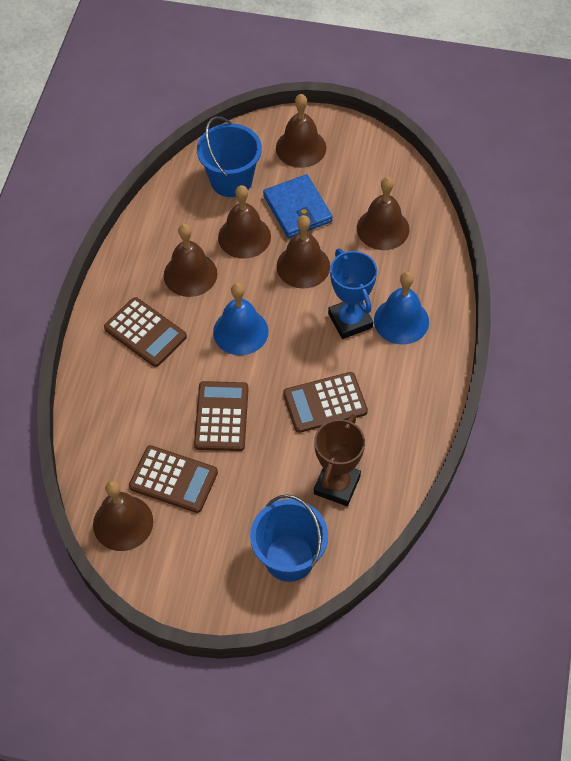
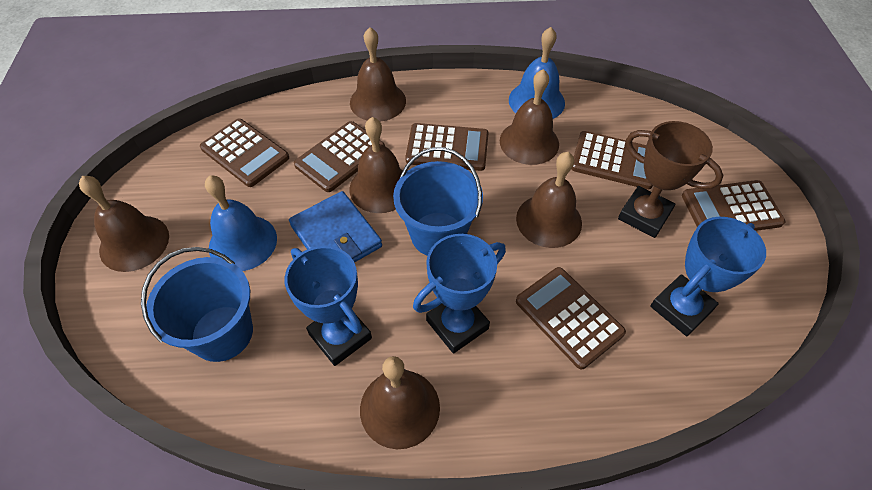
blue trophy: 1 -> 3
brown calculator: 4 -> 6

